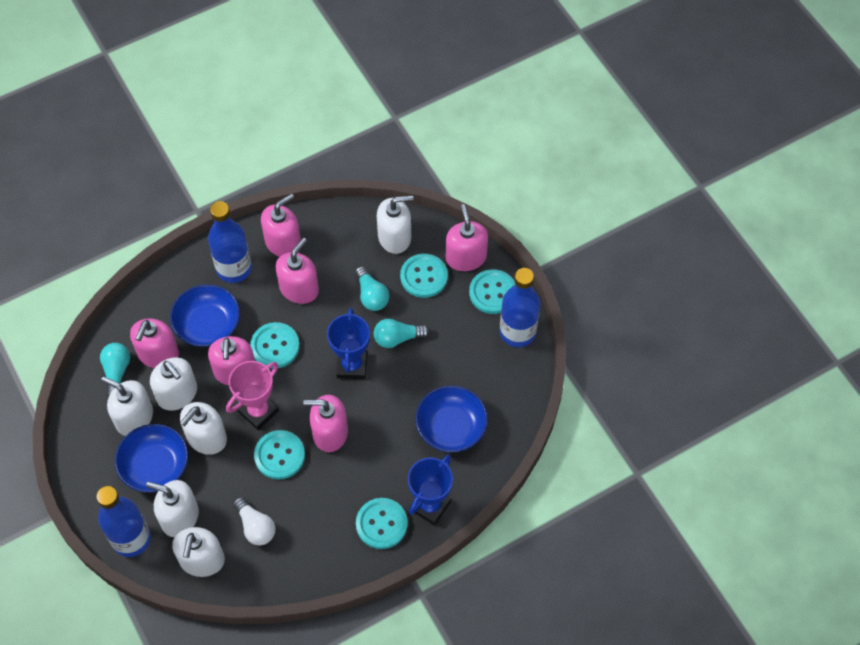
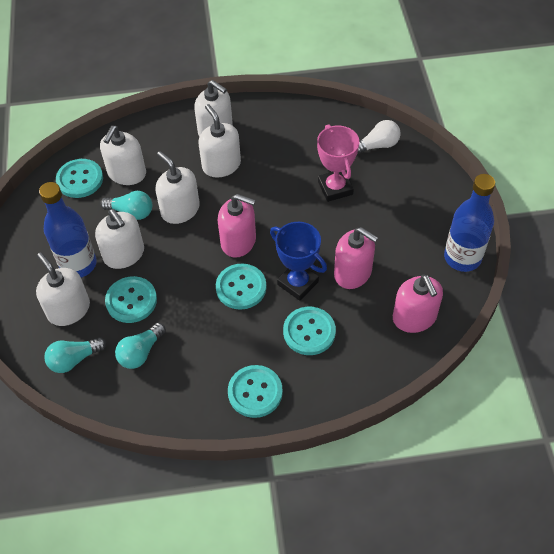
blue bottle: 3 -> 2
blue bowl: 3 -> 0
blue trophy: 2 -> 1
pink soap dispenser: 6 -> 3

